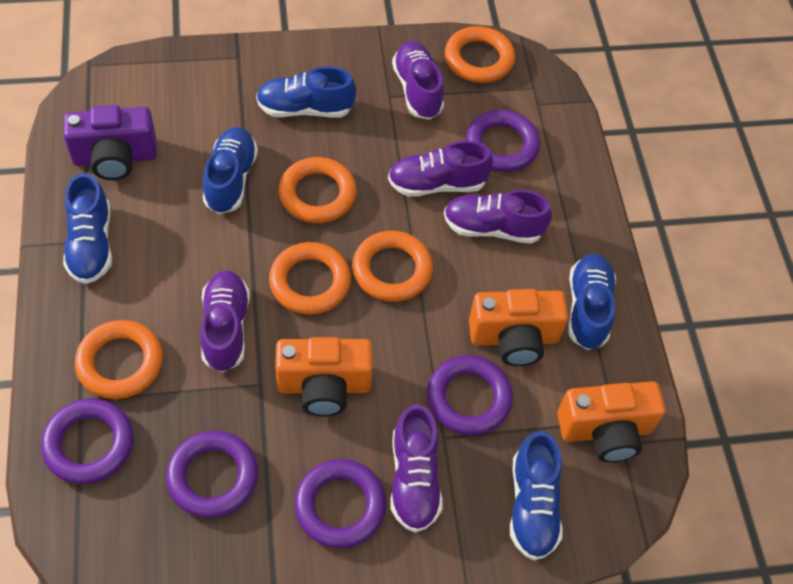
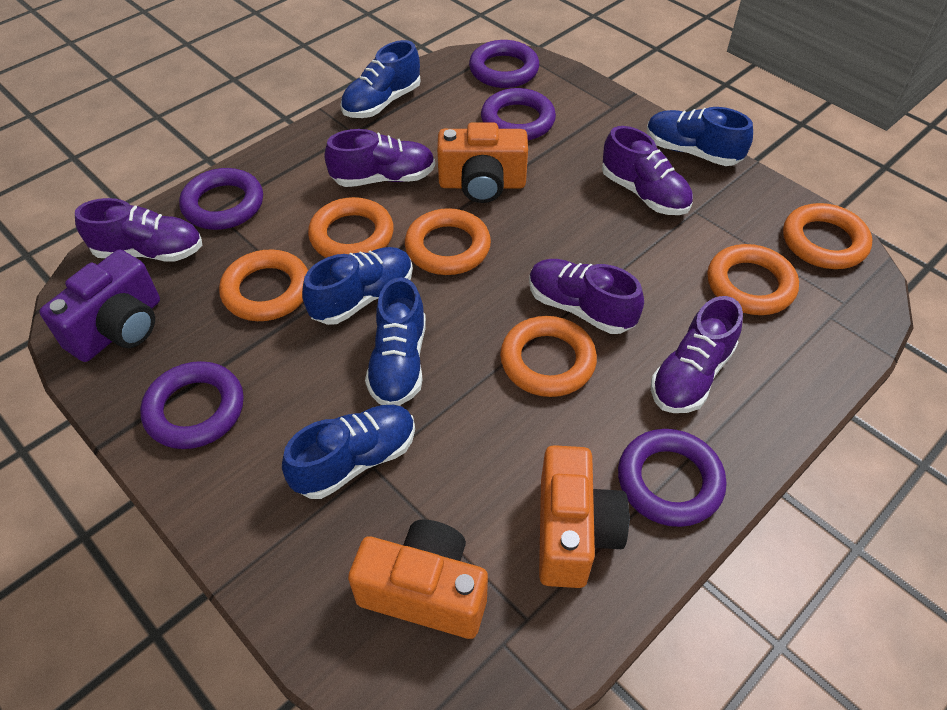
orange ring: 5 -> 6

